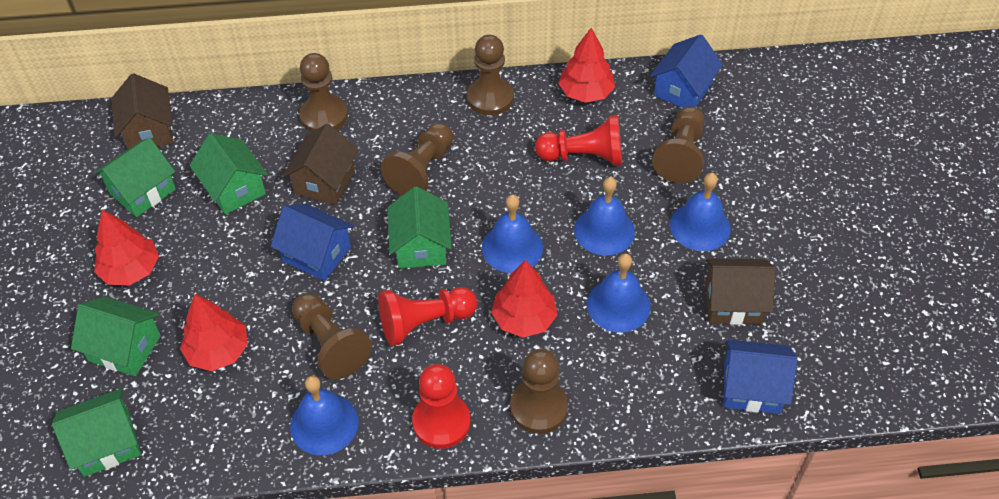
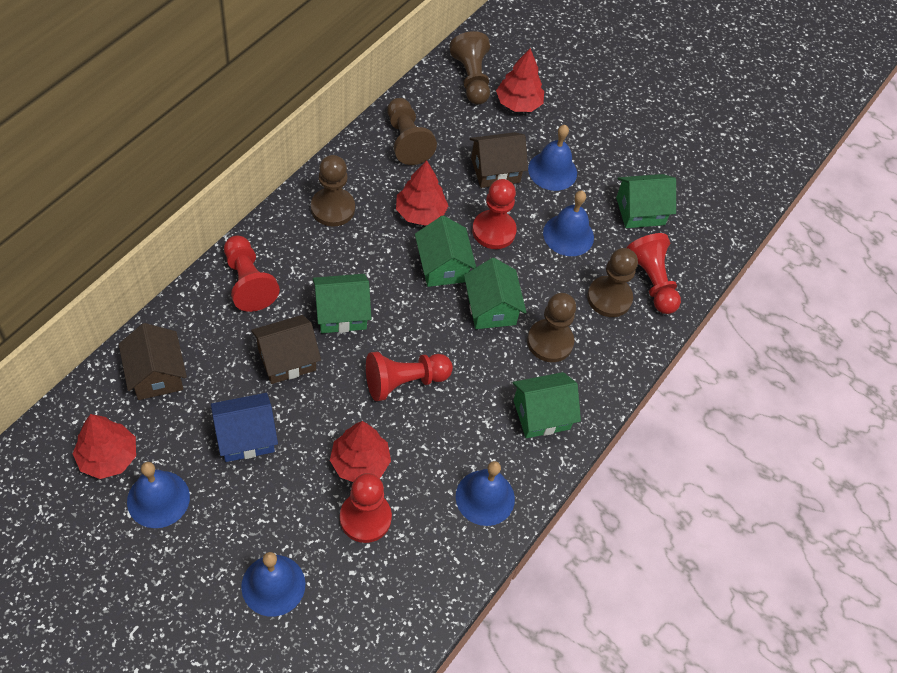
blue house: 3 -> 1
brown pawn: 6 -> 5
red pawn: 3 -> 5

